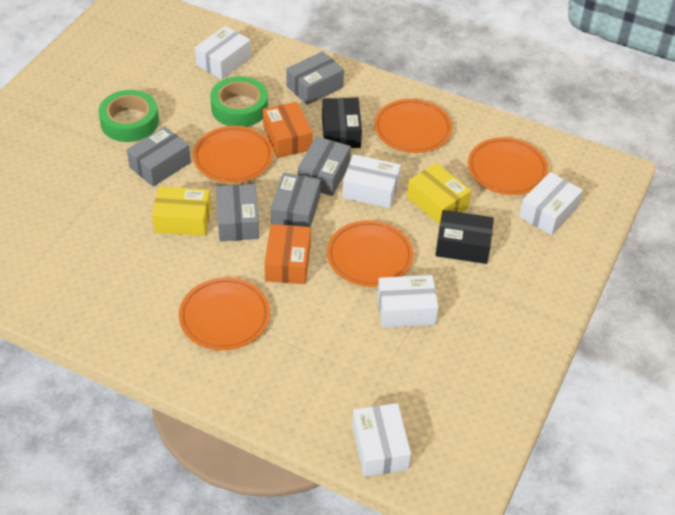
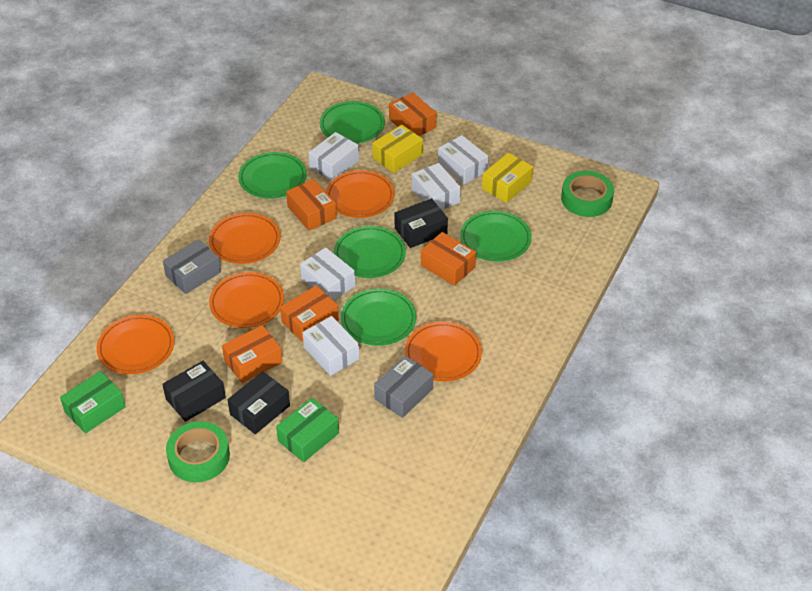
black box: 2 -> 3
green box: 0 -> 2
green plate: 0 -> 5
grey box: 5 -> 2
orange box: 2 -> 5

